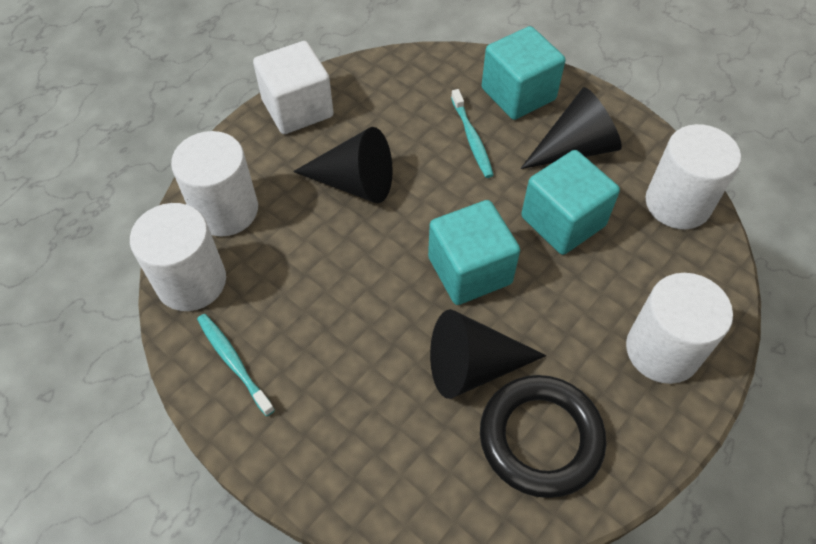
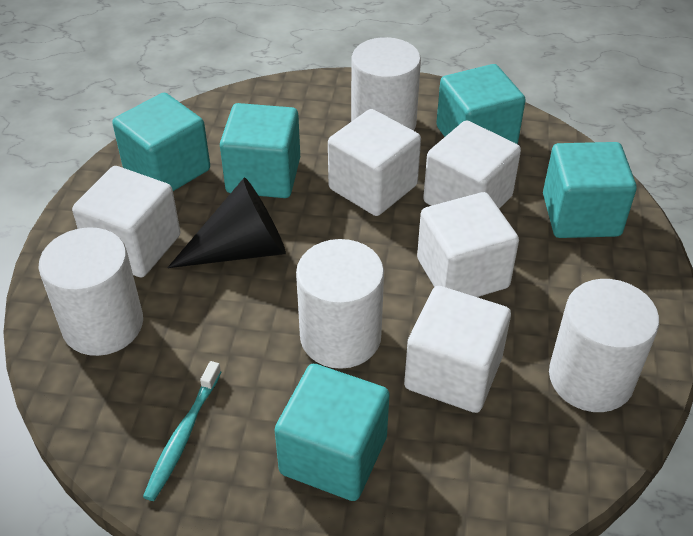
black cone: 3 -> 1
black ring: 1 -> 0
turquoise cube: 3 -> 5
turquoise toothbrush: 2 -> 1
white cube: 1 -> 5

